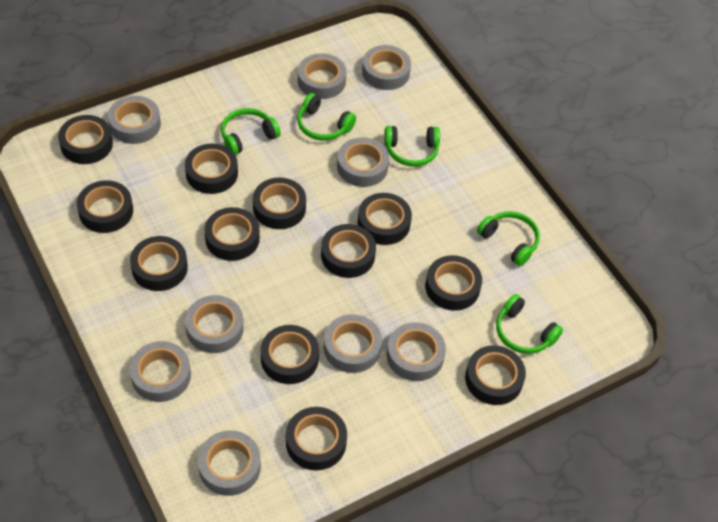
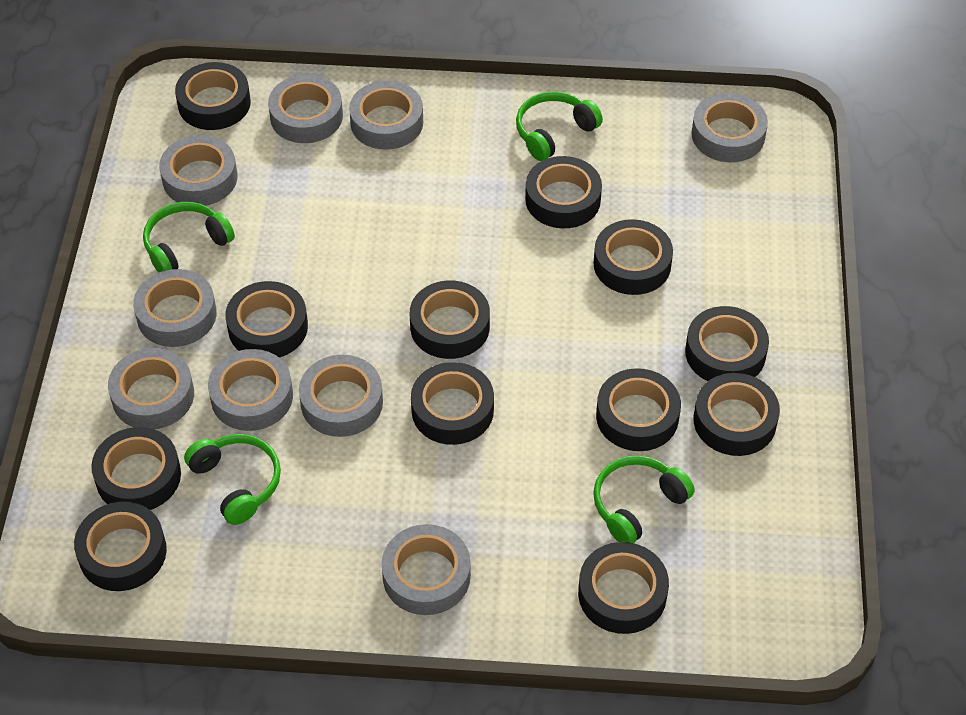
green headphones: 5 -> 4

